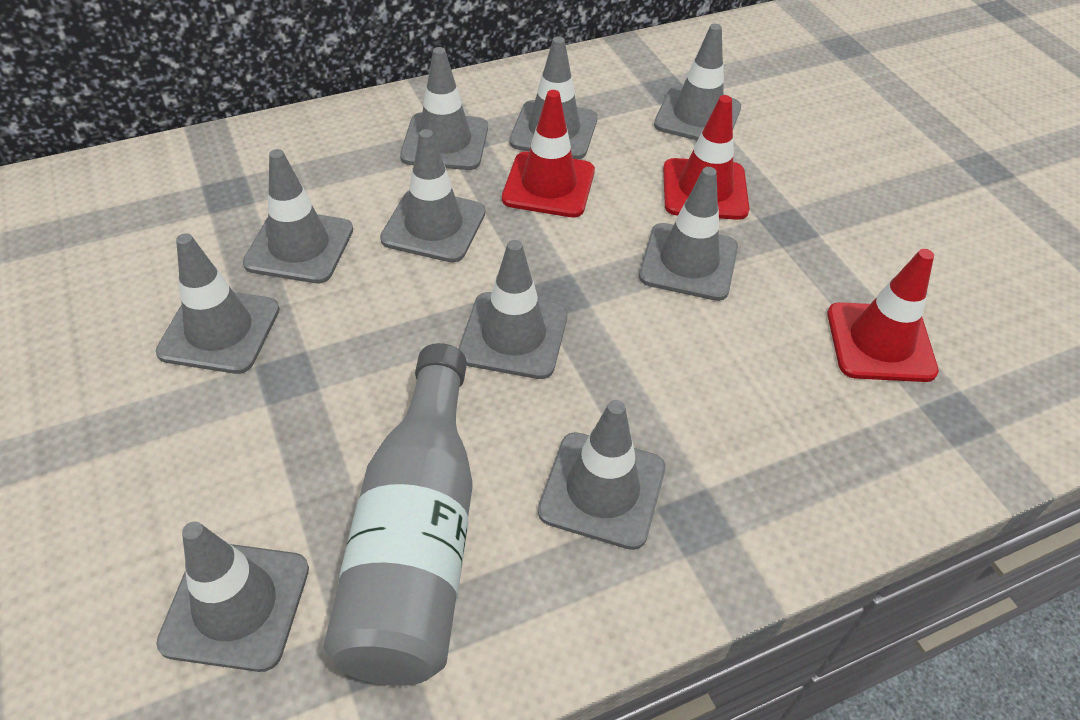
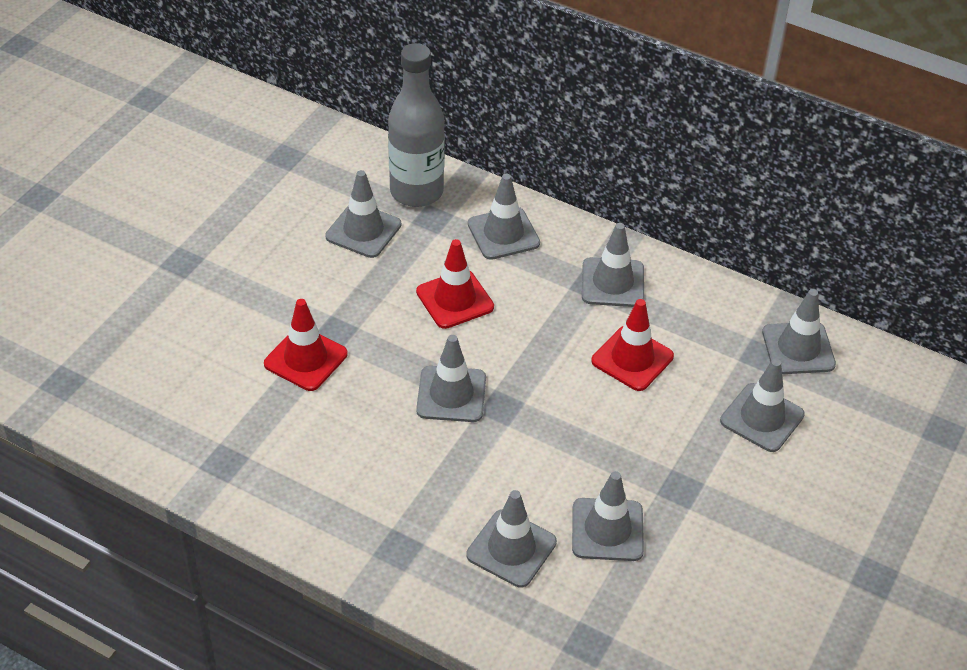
grey traffic cone: 10 -> 8

